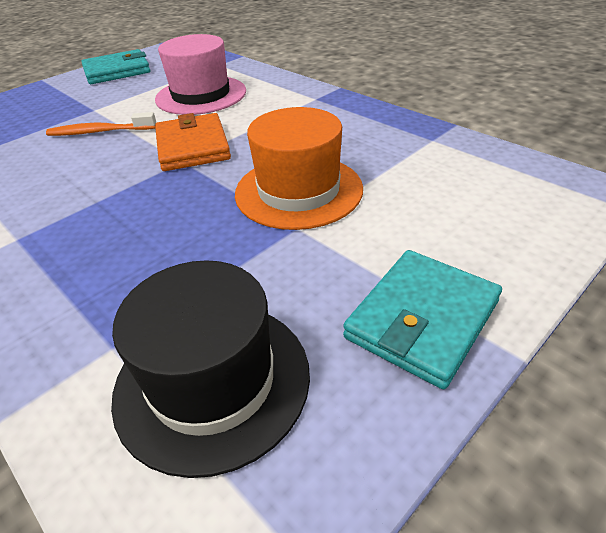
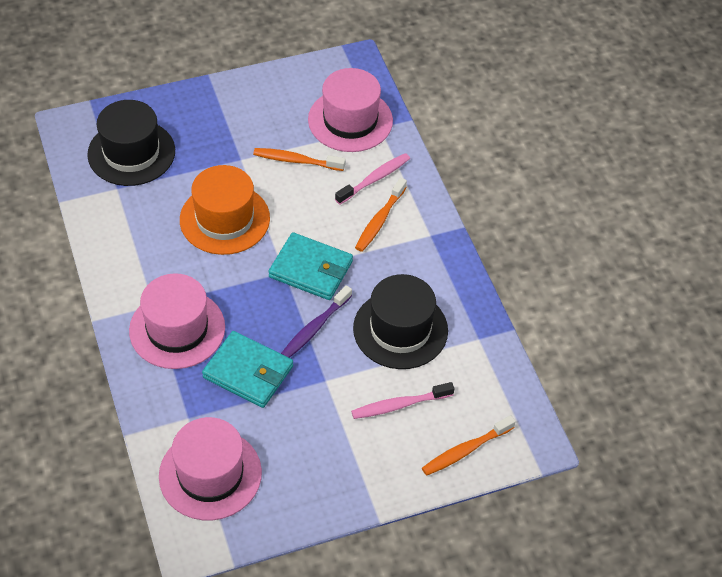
black hat: 1 -> 2
orange toothbrush: 1 -> 3
orange wallet: 1 -> 0
pink hat: 1 -> 3
pink toothbrush: 0 -> 2
purple toothbrush: 0 -> 1

